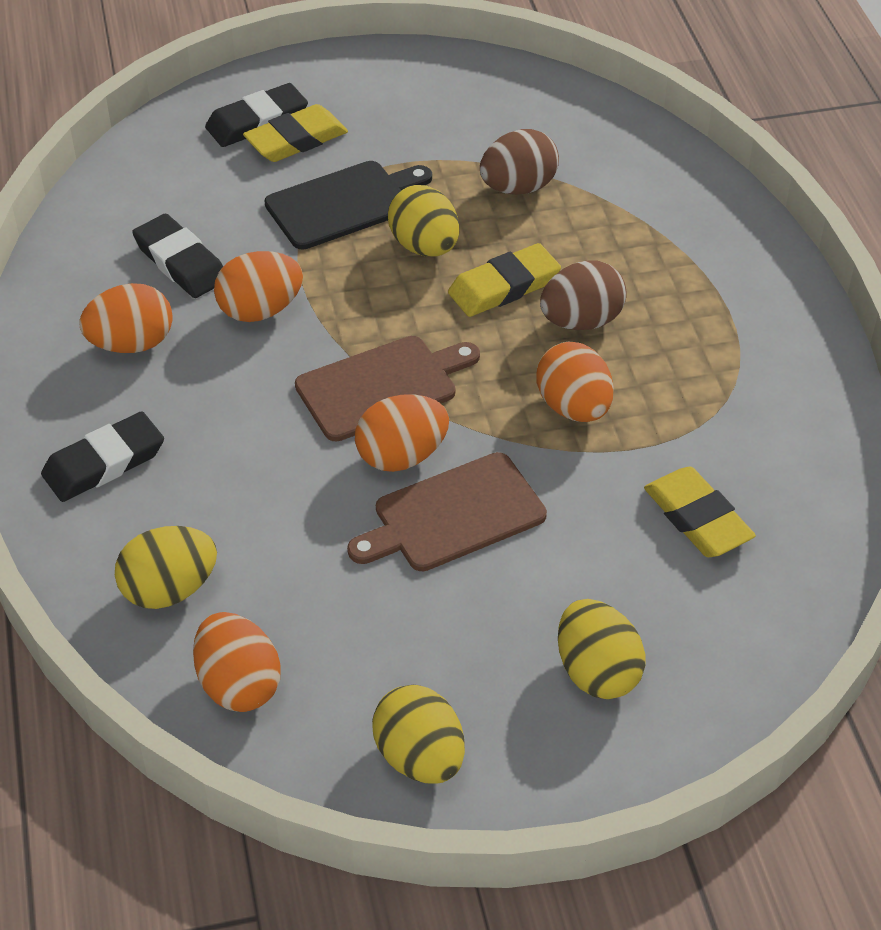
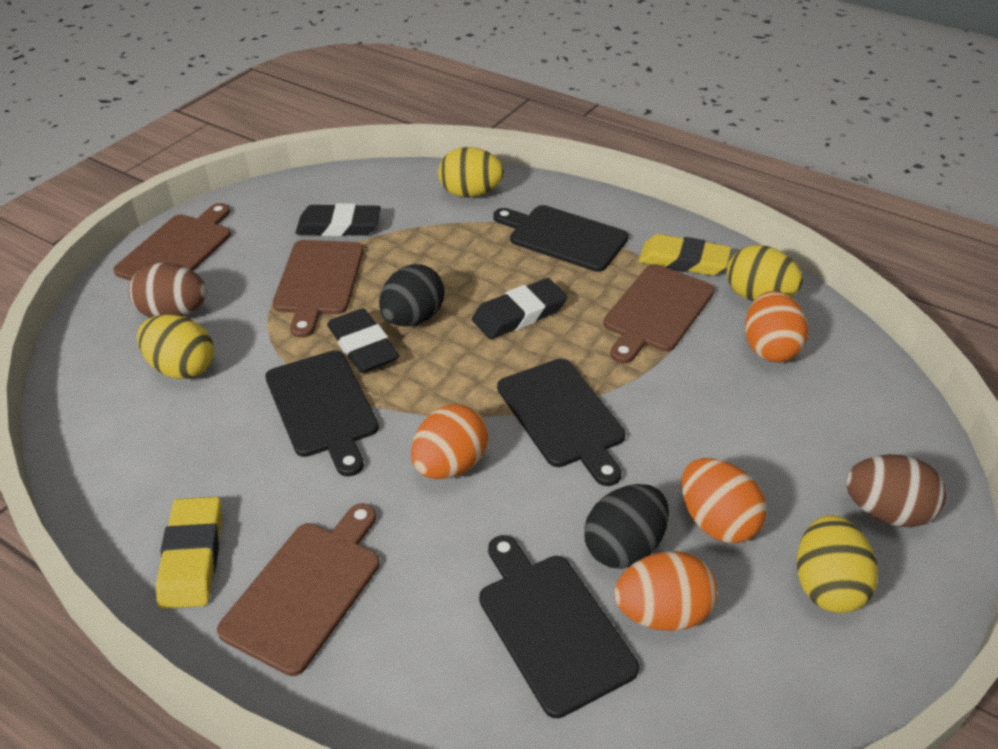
black cutting board: 1 -> 4
black egg: 0 -> 2
brown cutting board: 2 -> 4
orange egg: 5 -> 4
yellow eraser: 3 -> 2

